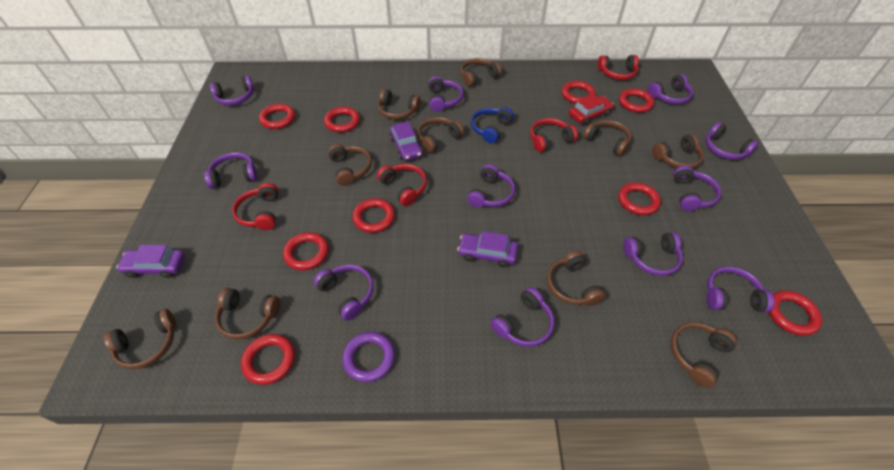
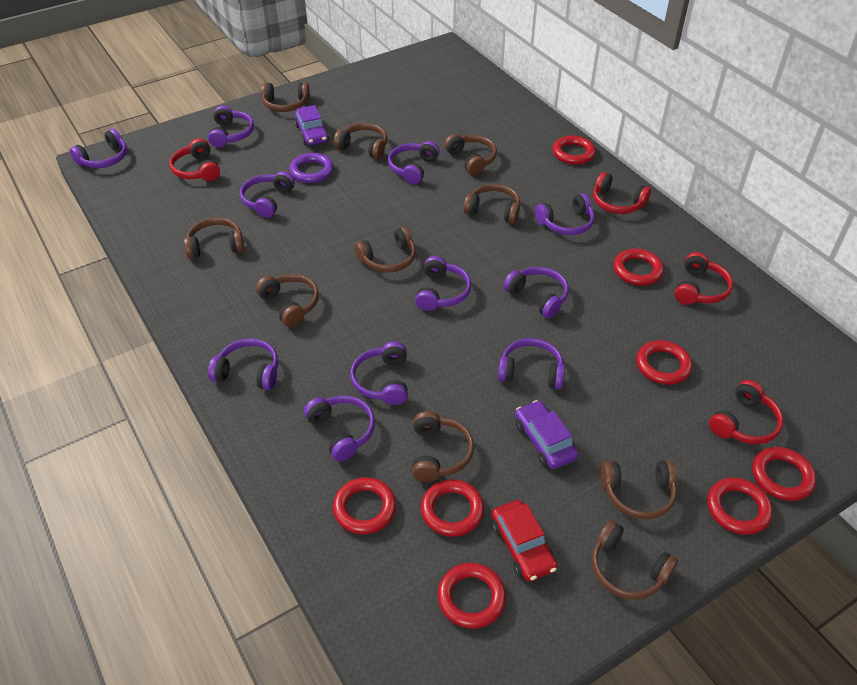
blue headphones: 1 -> 0
purple car: 3 -> 2
red ring: 9 -> 8

